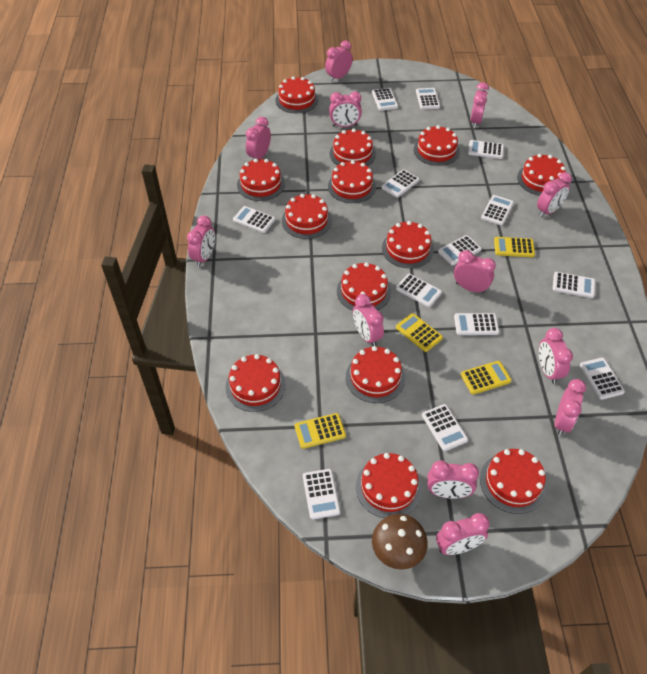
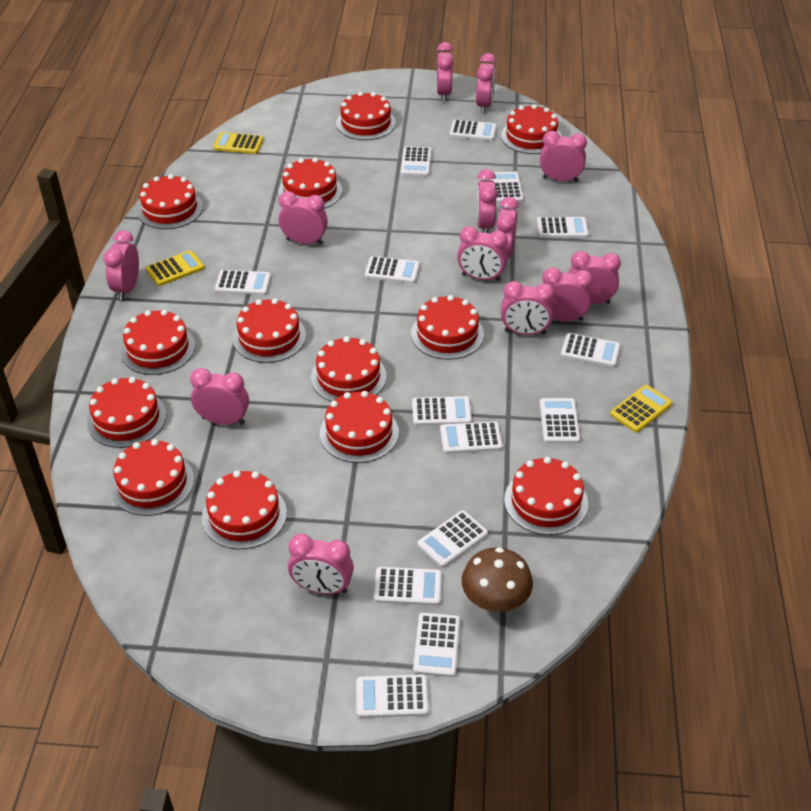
pink clock: 12 -> 13
white calculator: 13 -> 14
yellow calculator: 4 -> 3

